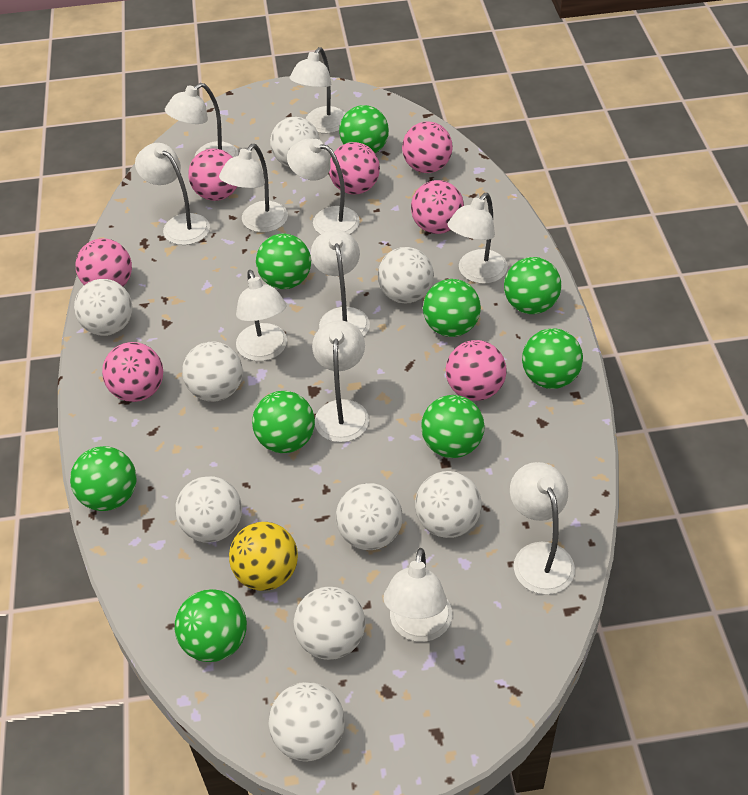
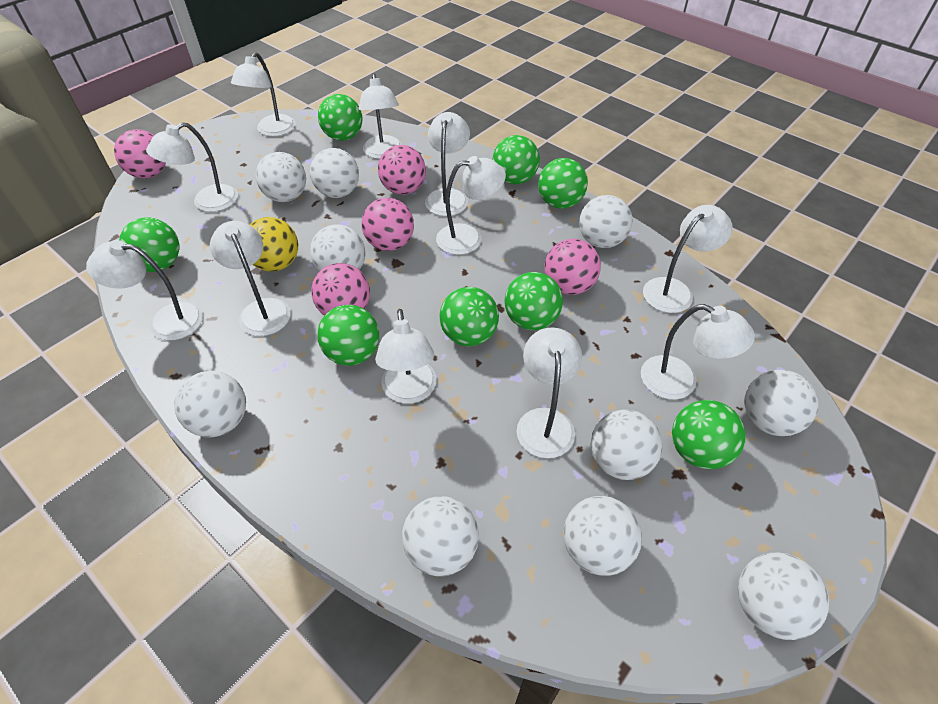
green ball: 9 -> 8
pink ball: 7 -> 5
white ball: 9 -> 10

